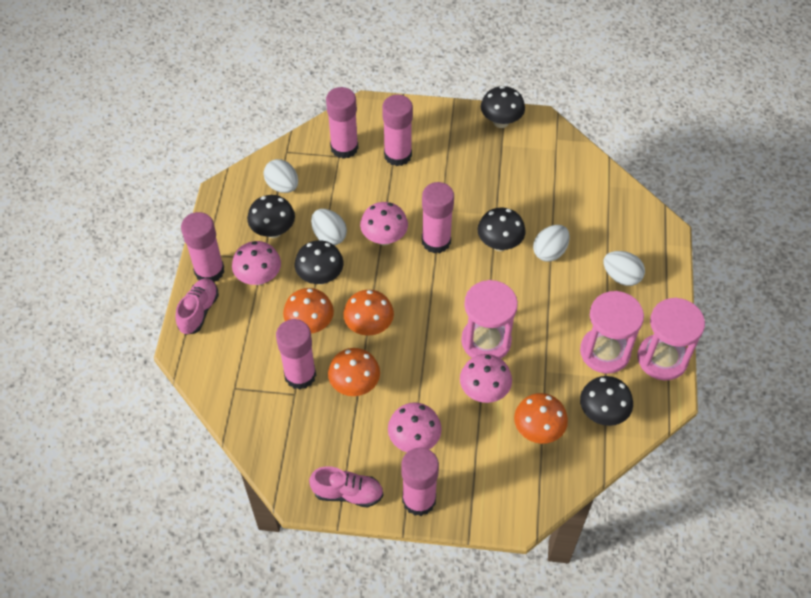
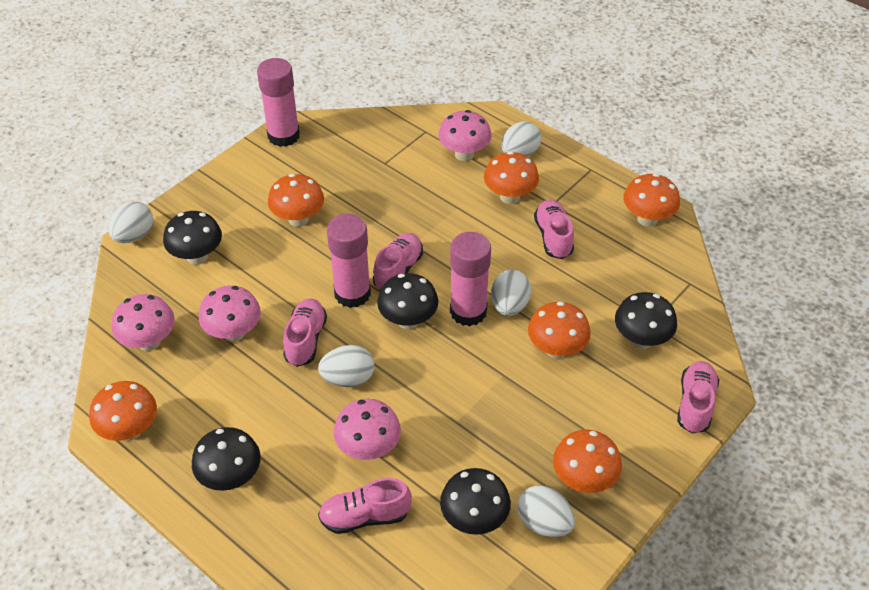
orange mushroom: 4 -> 6
pink glue stick: 6 -> 3
pink hourglass: 3 -> 0
pink shoe: 2 -> 5
white egg: 4 -> 5

